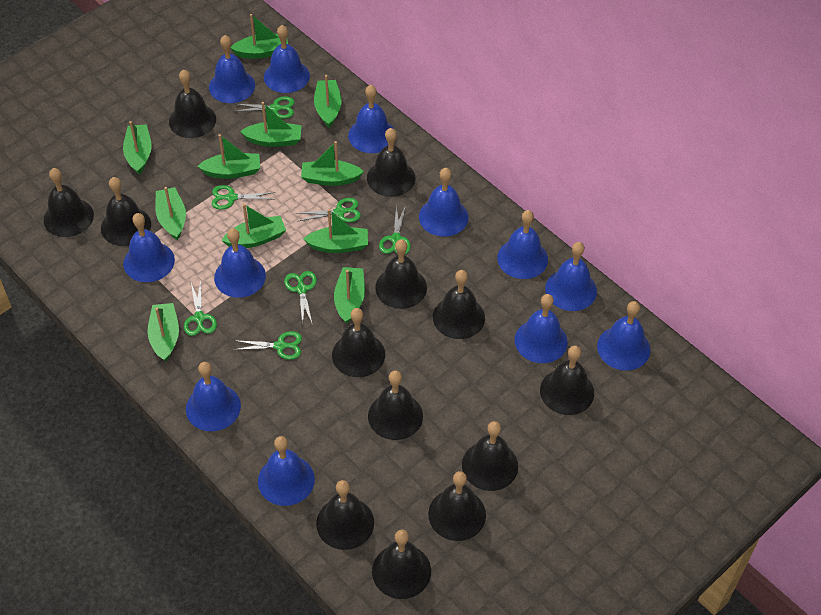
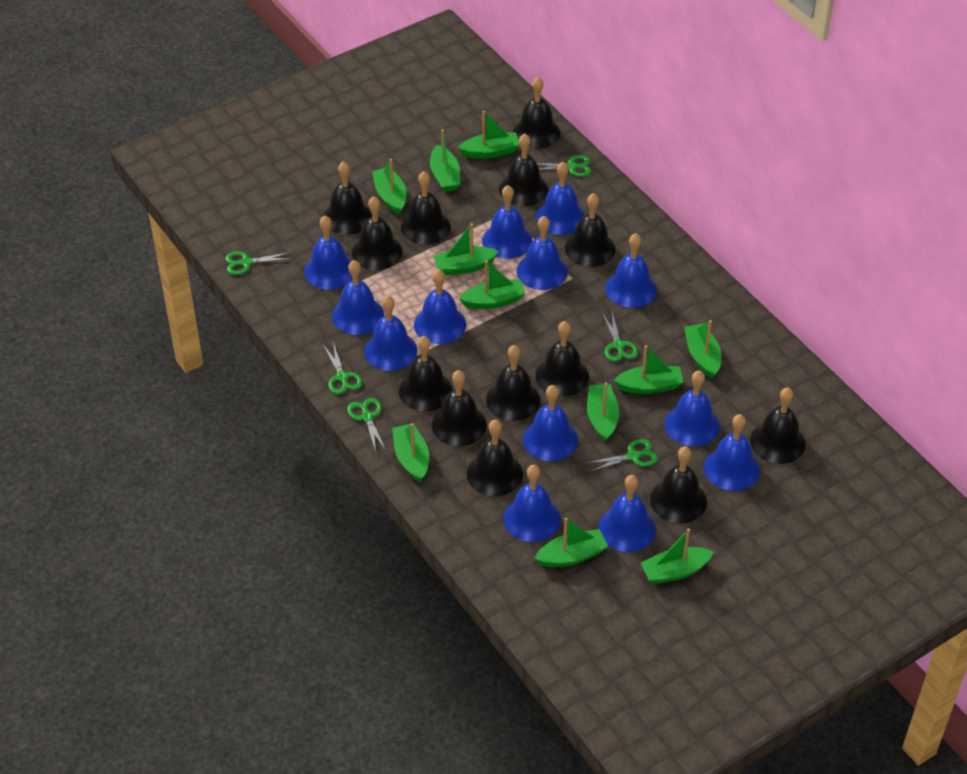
blue bell: 12 -> 13
green scissors: 7 -> 6

